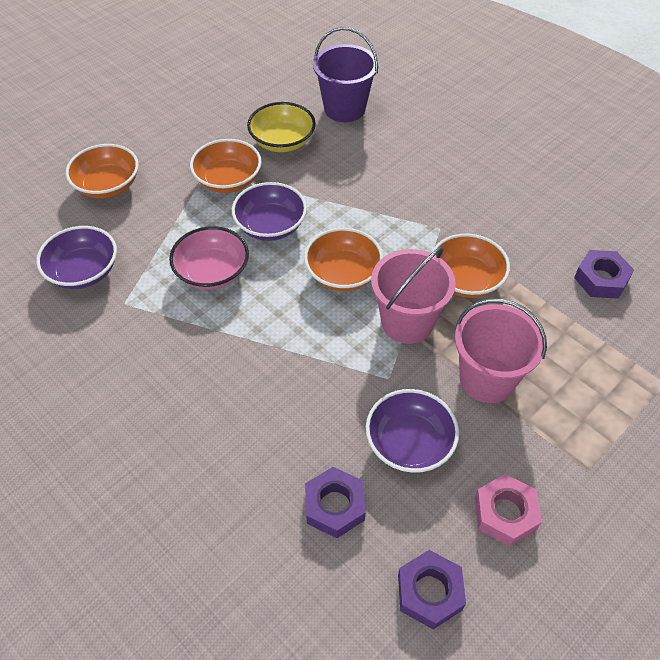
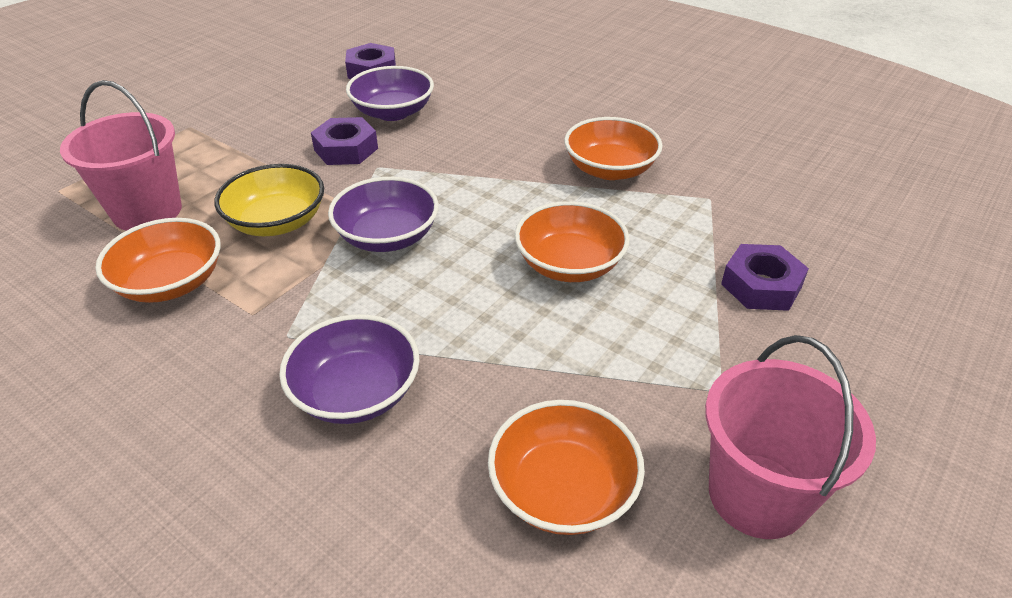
pink bowl: 1 -> 0
pink nut: 1 -> 0
purple bucket: 1 -> 0

